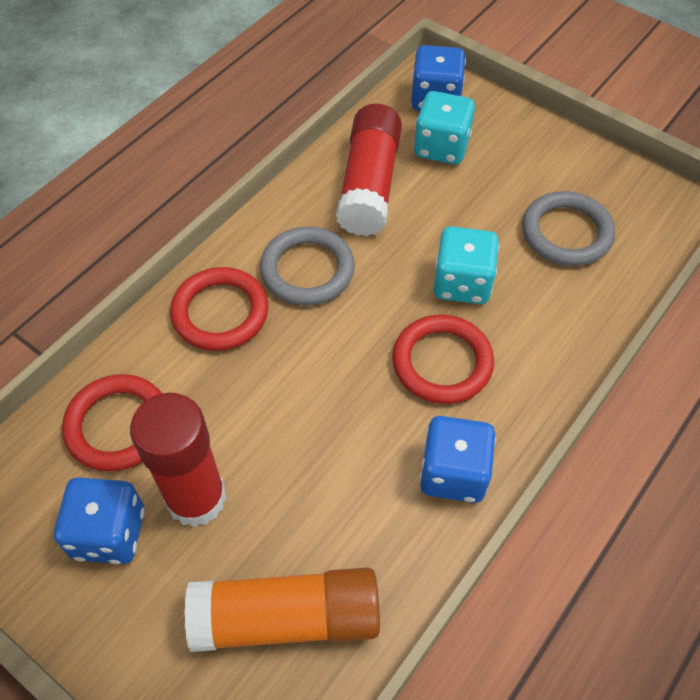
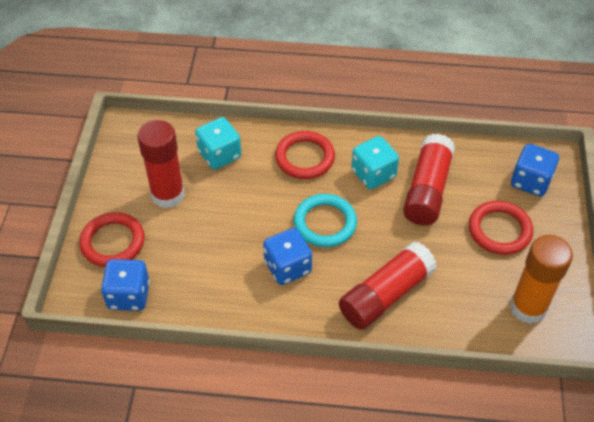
grey ring: 2 -> 0
red glue stick: 2 -> 3
turquoise ring: 0 -> 1

